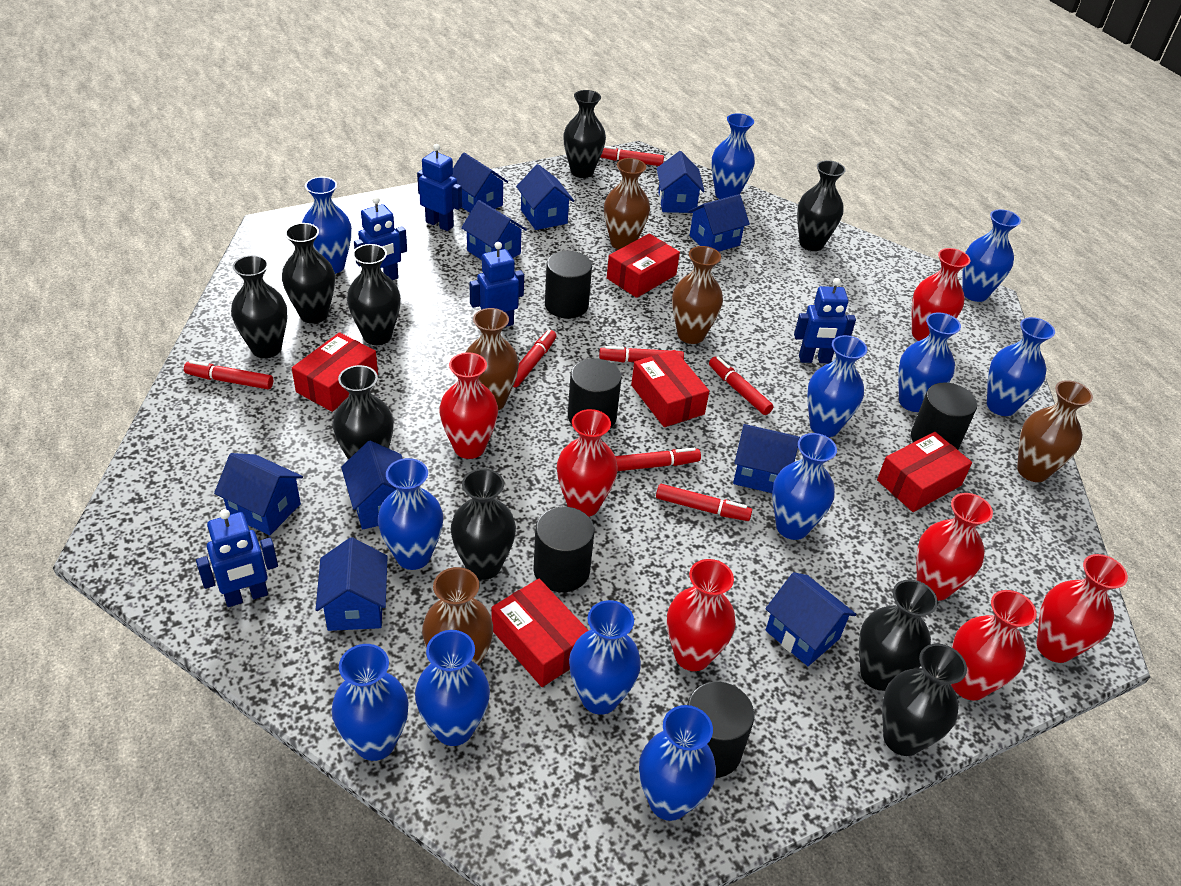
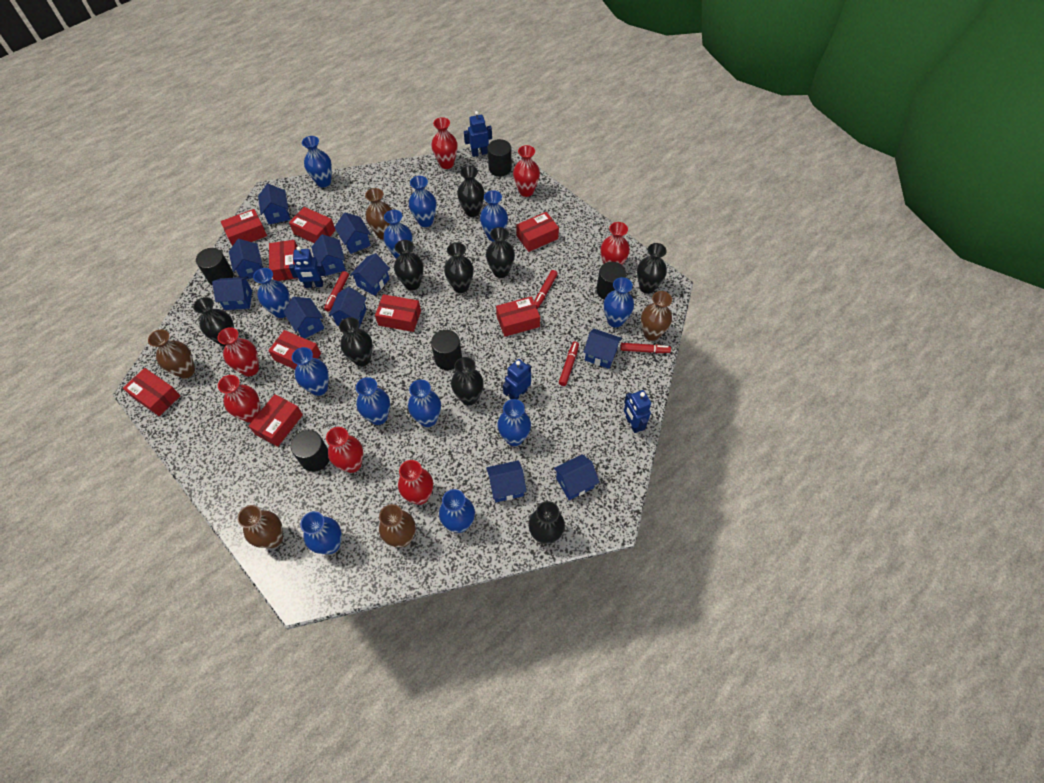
blue house: 10 -> 11
blue robot: 5 -> 4
red box: 5 -> 9
red marker: 7 -> 4

